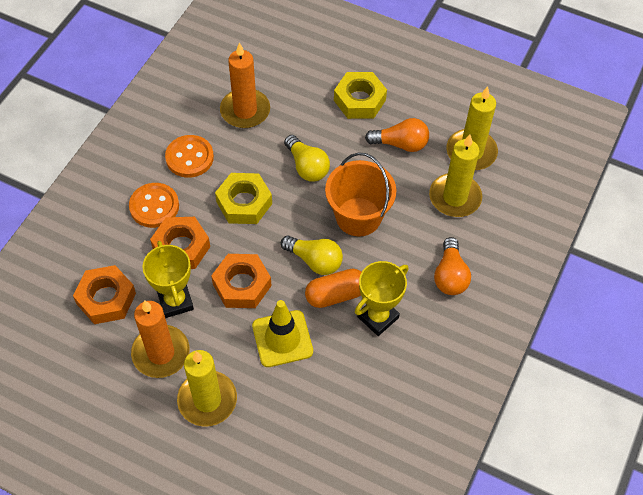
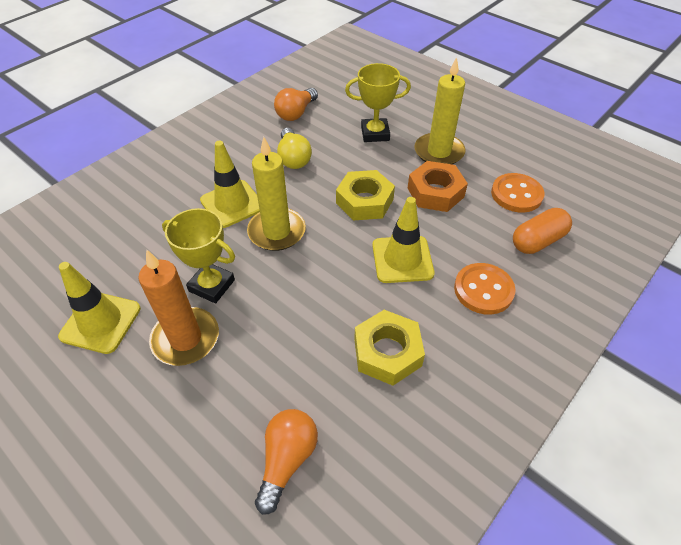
orange bucket: 1 -> 0
orange candle: 2 -> 1
orange nut: 3 -> 1
yellow candle: 3 -> 2
yellow light bulb: 2 -> 1
yellow traffic cone: 1 -> 3

